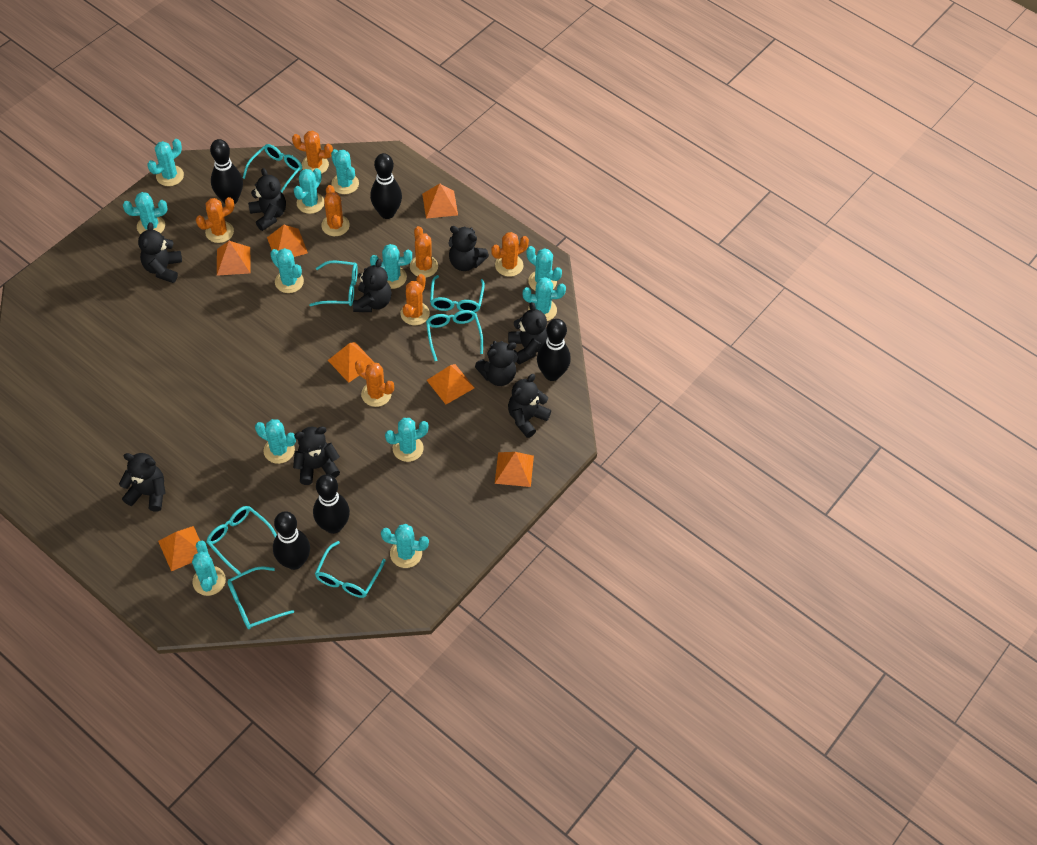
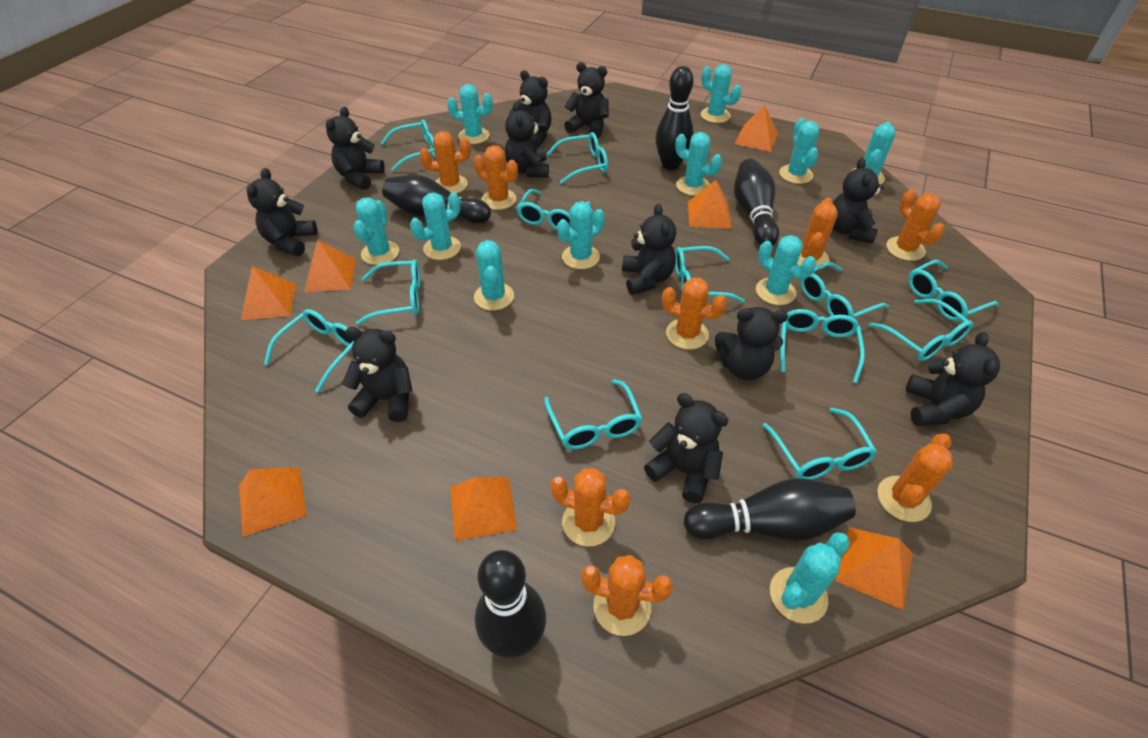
black teddy bear: 9 -> 11
orange cactus: 7 -> 8
turquoise cactus: 12 -> 11
turquoise glasses: 7 -> 12

